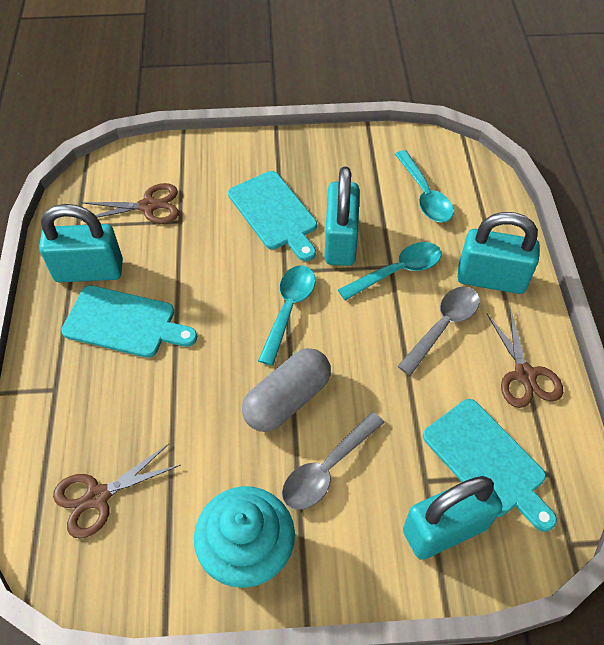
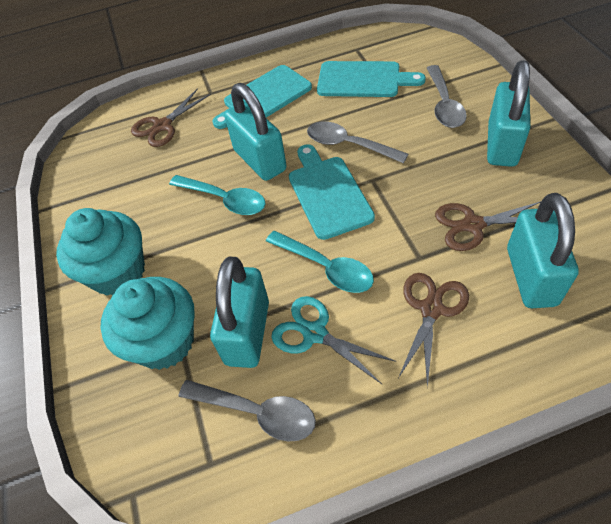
grey capsule: 1 -> 0
grey spoon: 2 -> 3
turquoise cupcake: 1 -> 2
turquoise scissors: 0 -> 1
turquoise spoon: 3 -> 2

